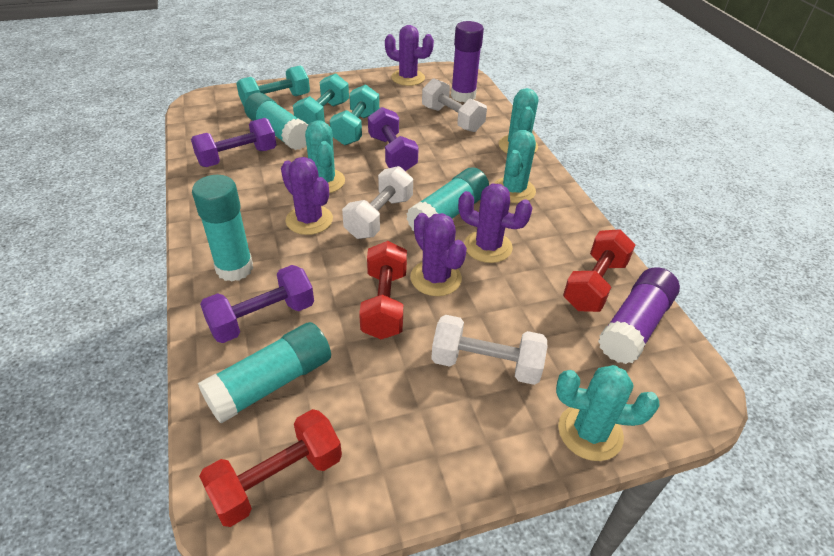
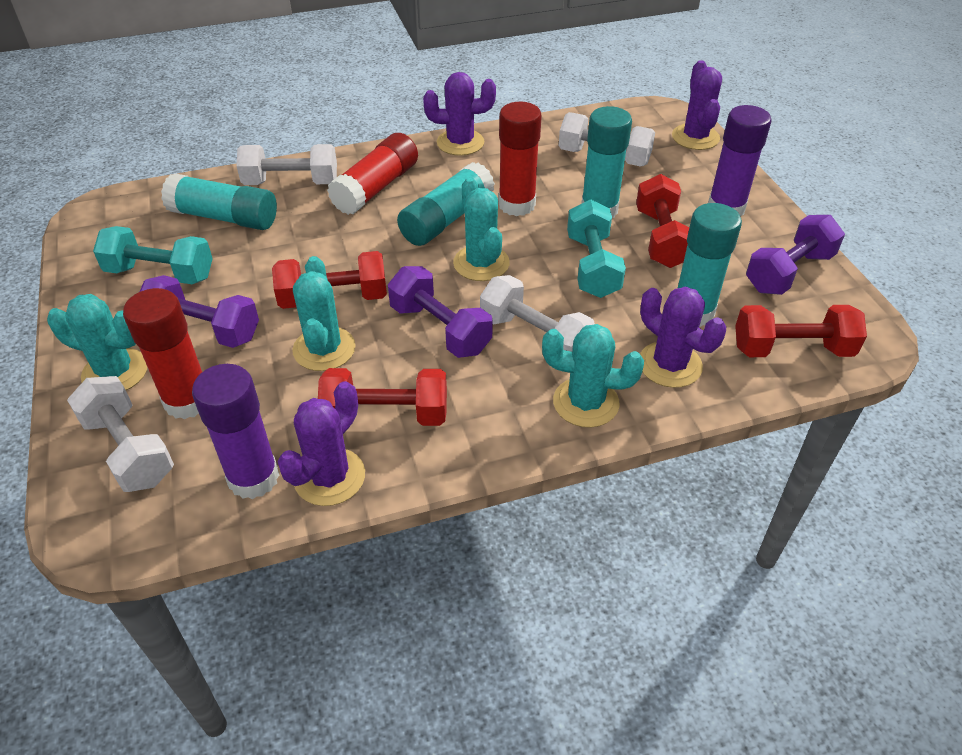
red dumbbell: 3 -> 4
red glue stick: 0 -> 3
turquoise dumbbell: 3 -> 2
white dumbbell: 3 -> 4

